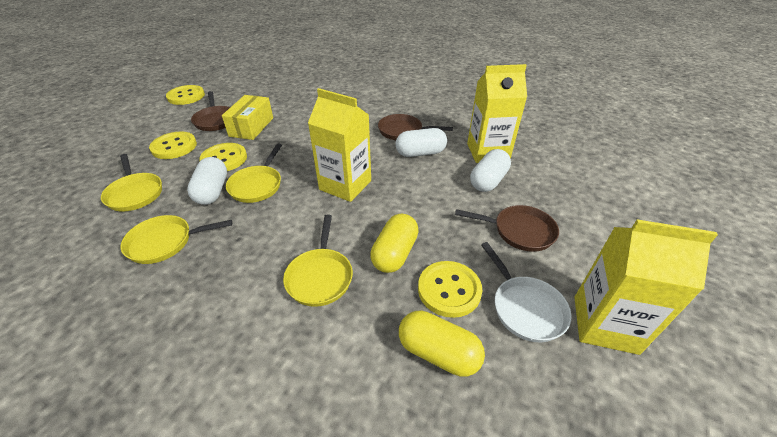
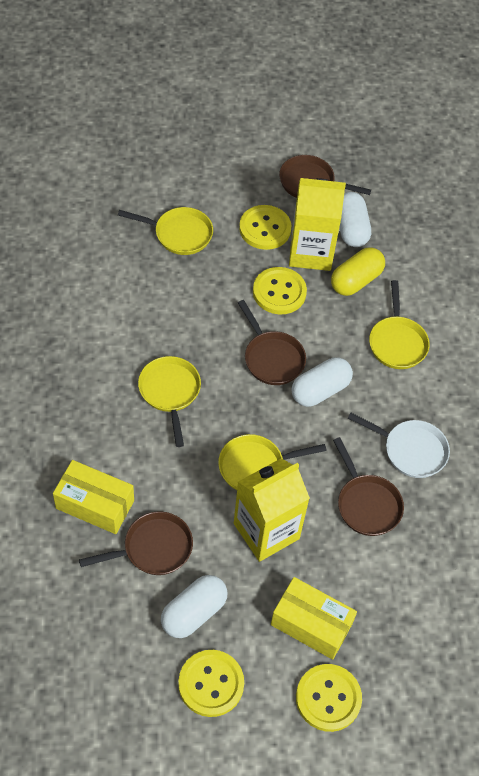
brown pan: 3 -> 4
yellow box: 1 -> 2
yellow capsule: 2 -> 1
yellow carton: 3 -> 2

